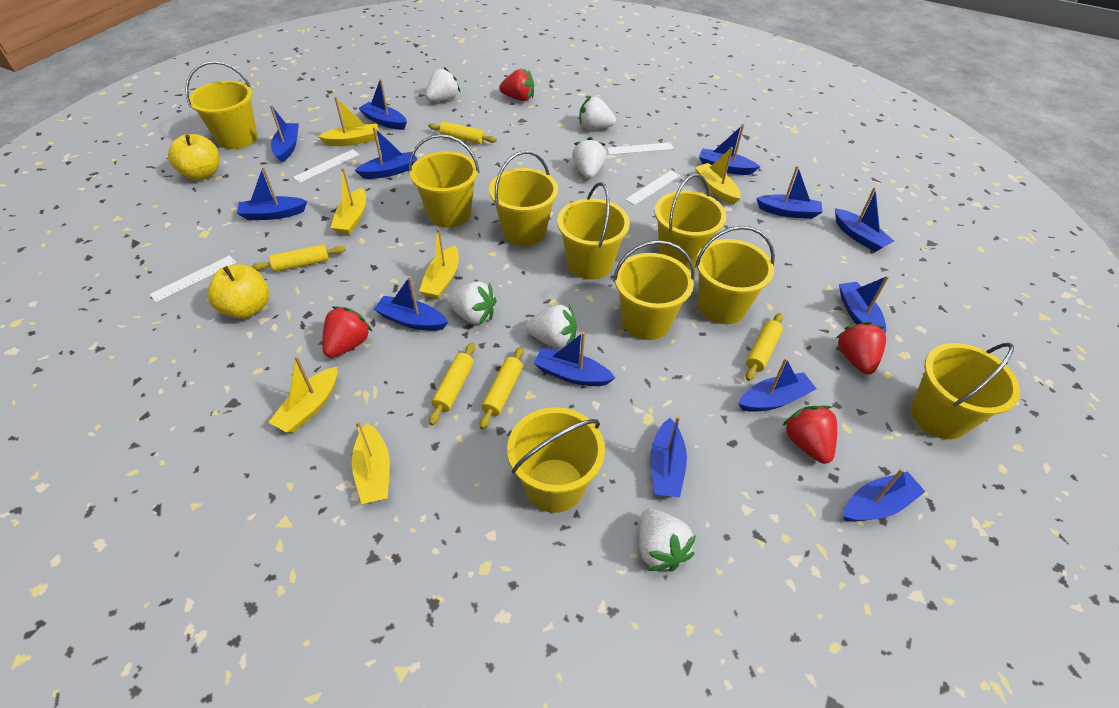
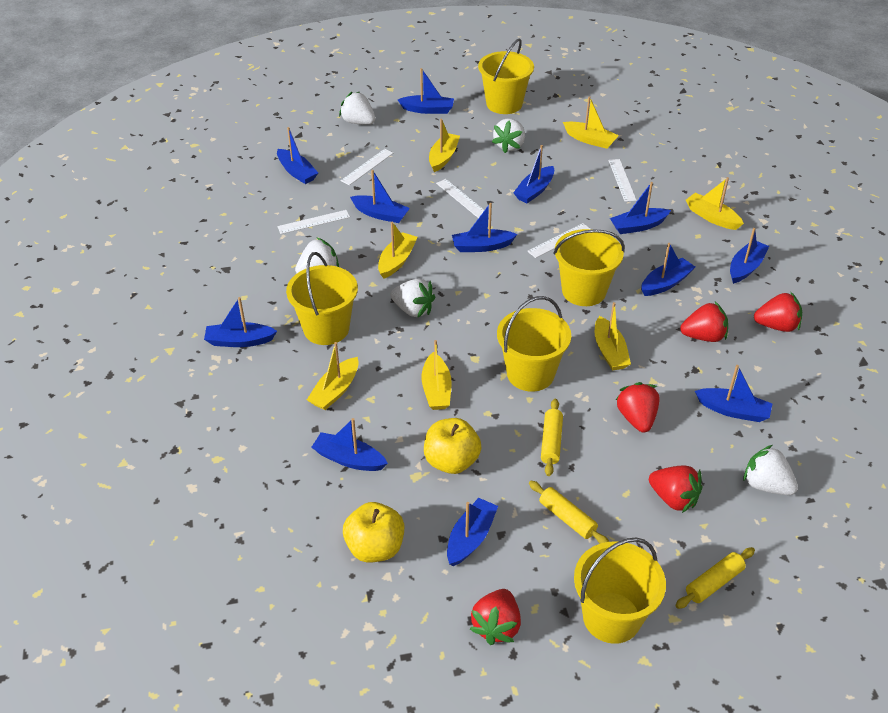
blue boat: 13 -> 12
red strawberry: 4 -> 5
white ruler: 4 -> 5
white strawberry: 6 -> 5
yellow boat: 6 -> 7
yellow bucket: 9 -> 5
yellow rolling pin: 5 -> 3

